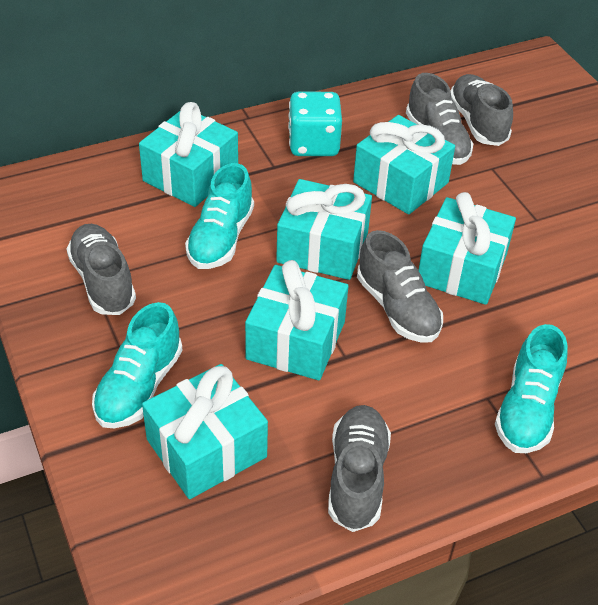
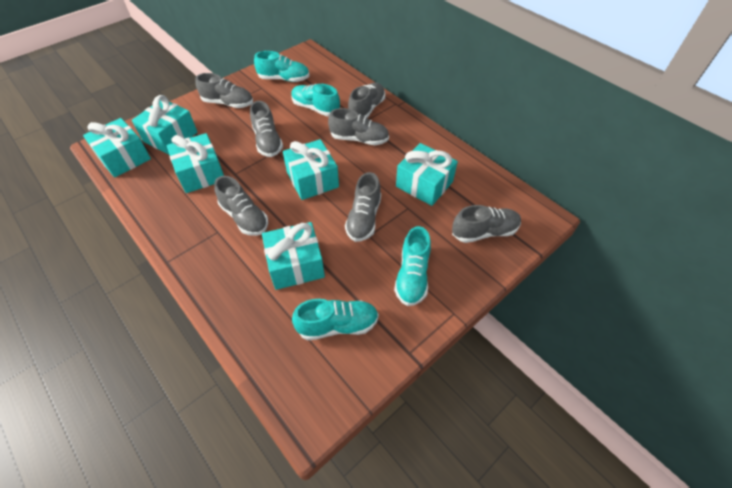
grey shoe: 5 -> 7
turquoise dice: 1 -> 0
turquoise shoe: 3 -> 4

